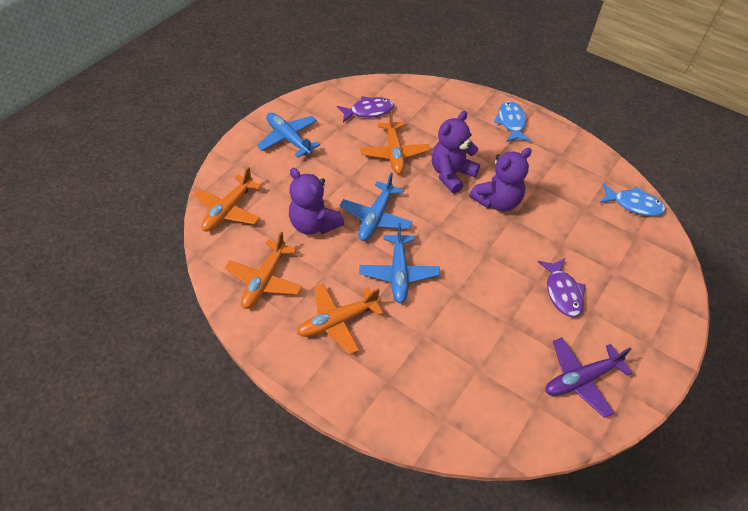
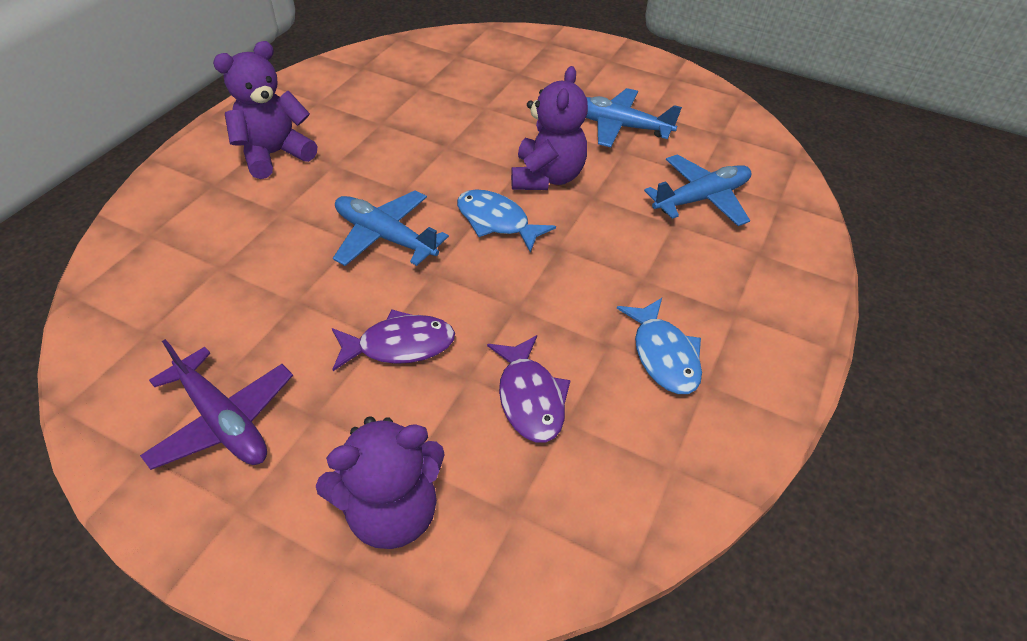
orange plane: 4 -> 0

